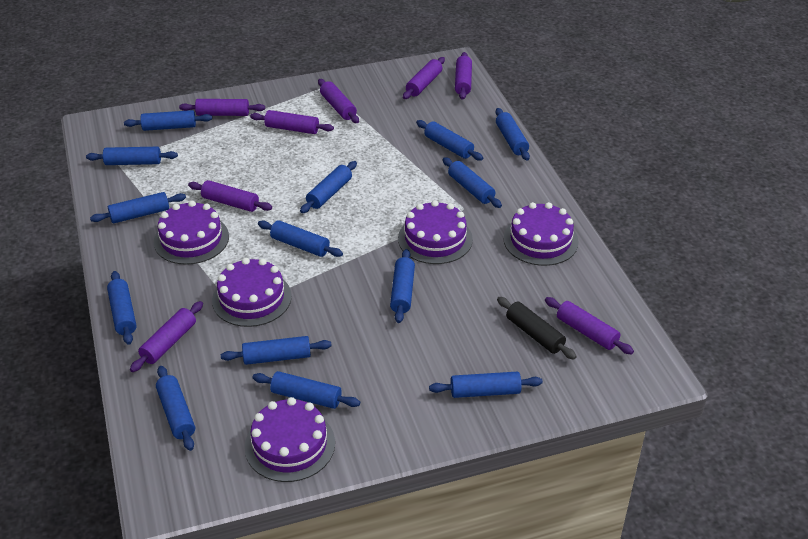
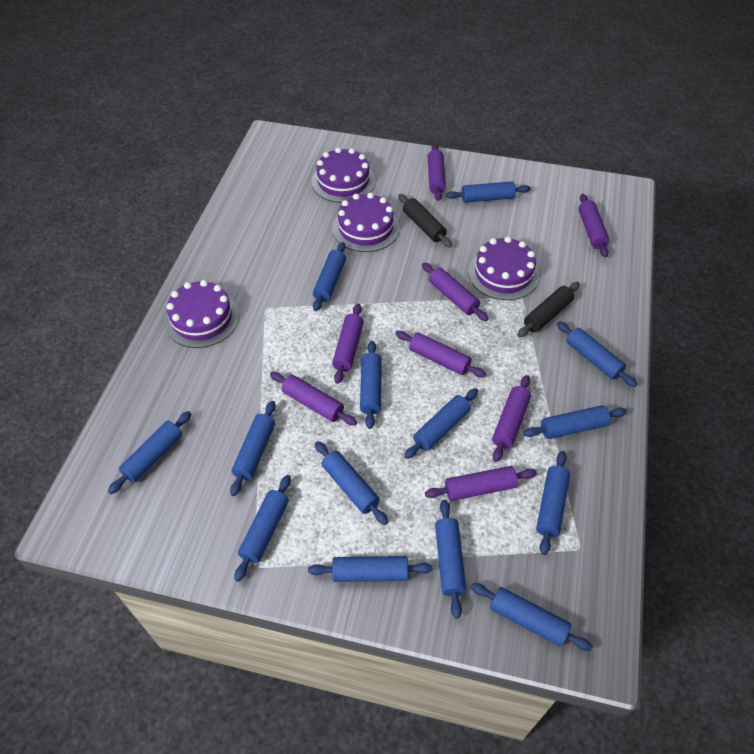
black rolling pin: 1 -> 2
purple cake: 5 -> 4

